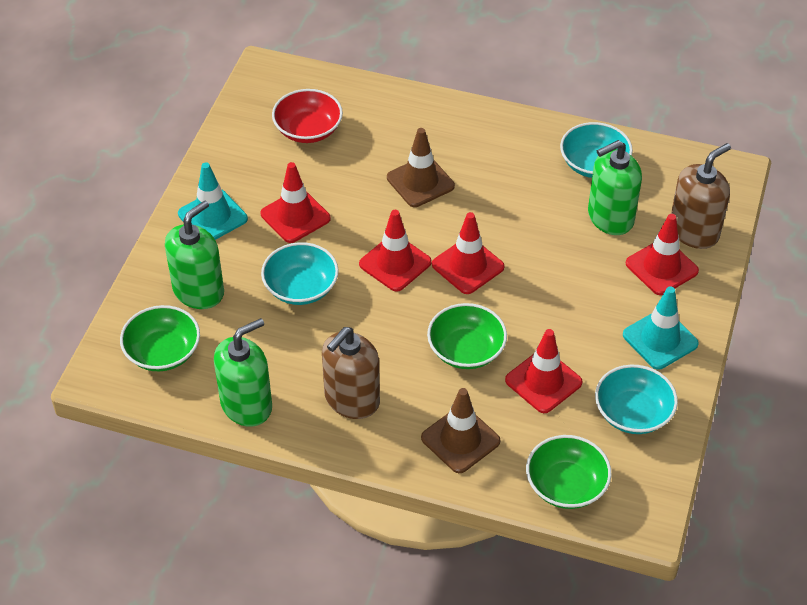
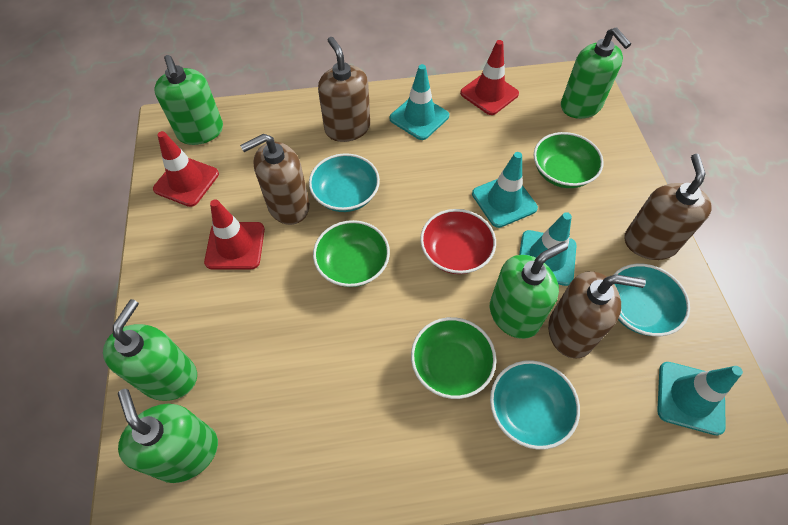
brown soap dispenser: 2 -> 4
brown traffic cone: 2 -> 0
green soap dispenser: 3 -> 5
red traffic cone: 5 -> 3
turquoise traffic cone: 2 -> 4

